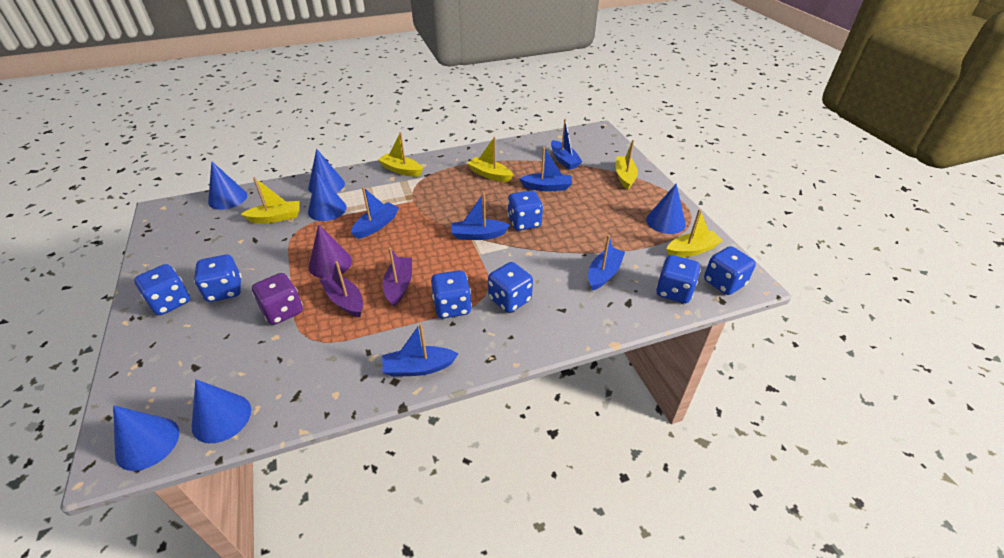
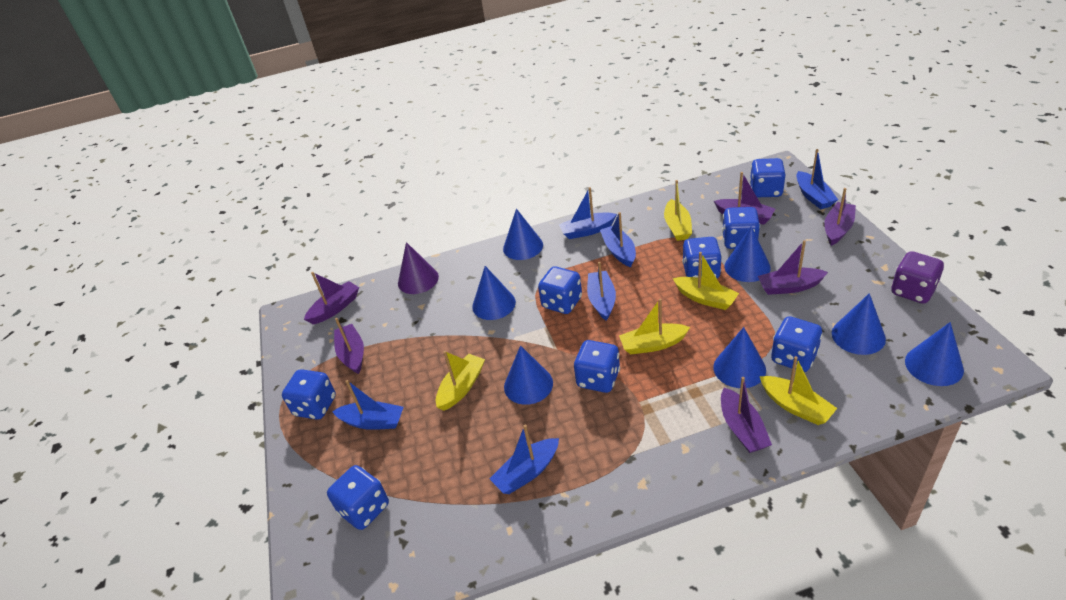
blue cone: 6 -> 7
blue dice: 7 -> 8
purple boat: 2 -> 6

